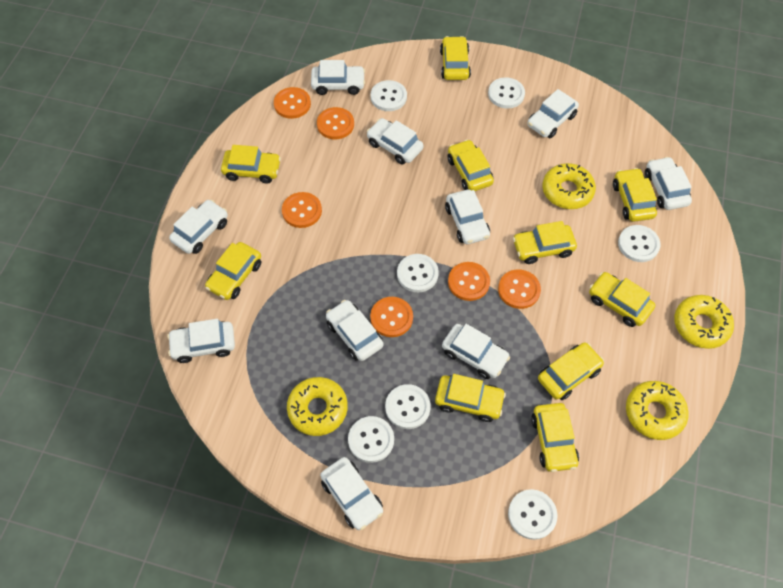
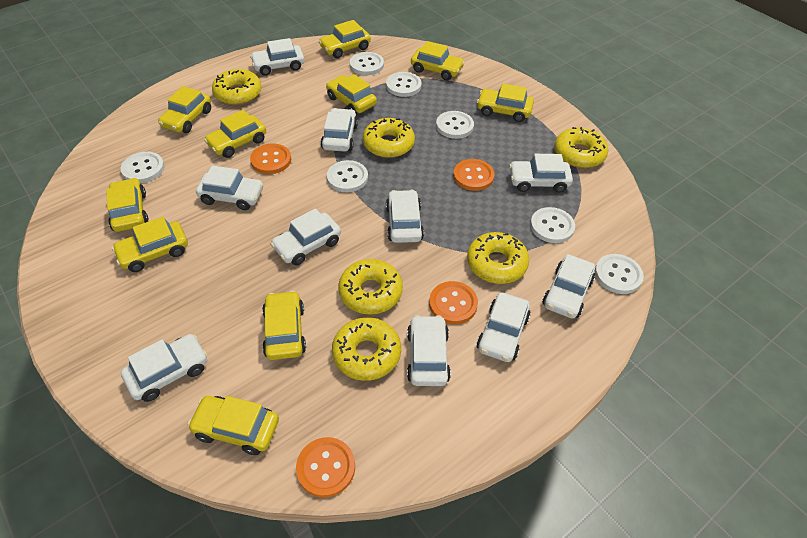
orange button: 6 -> 4
yellow donut: 4 -> 6

